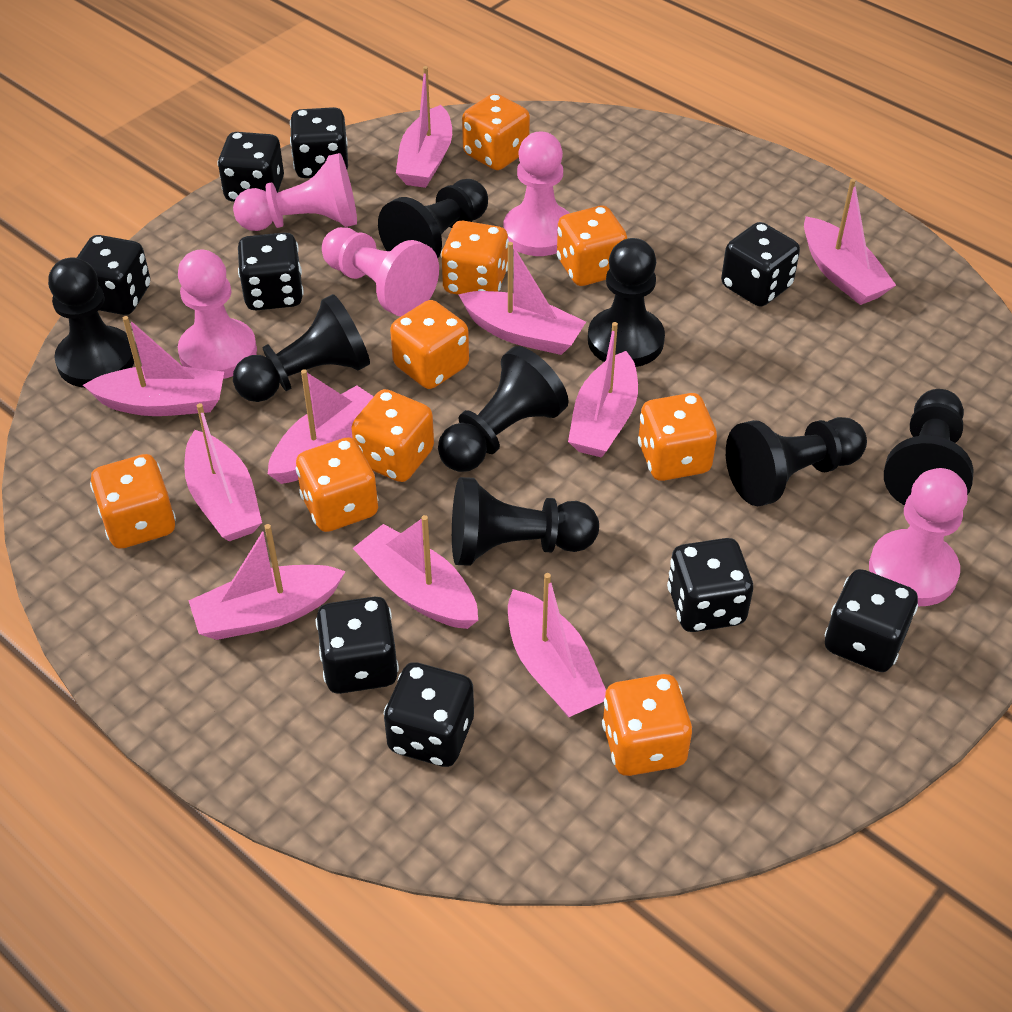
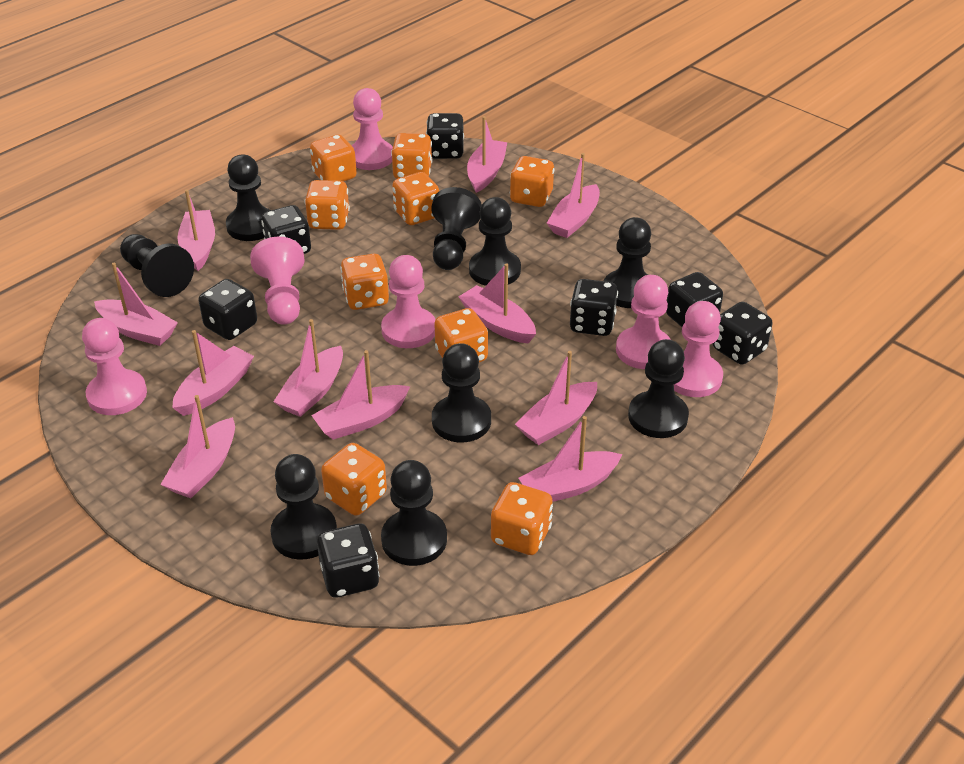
black dice: 9 -> 7
black pawn: 8 -> 9
pink boat: 10 -> 11
pink pawn: 5 -> 6

